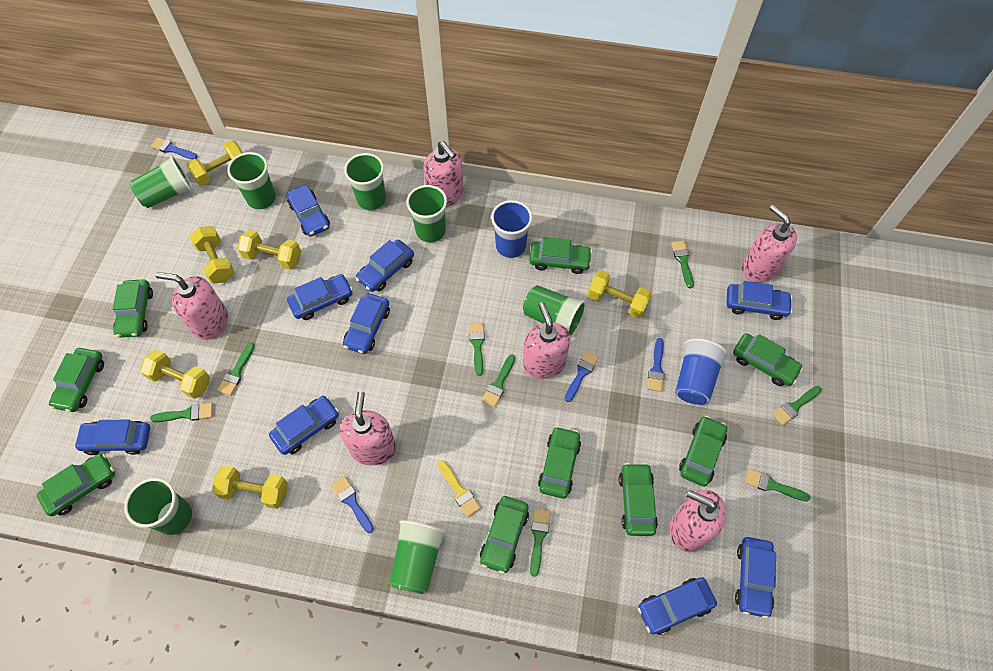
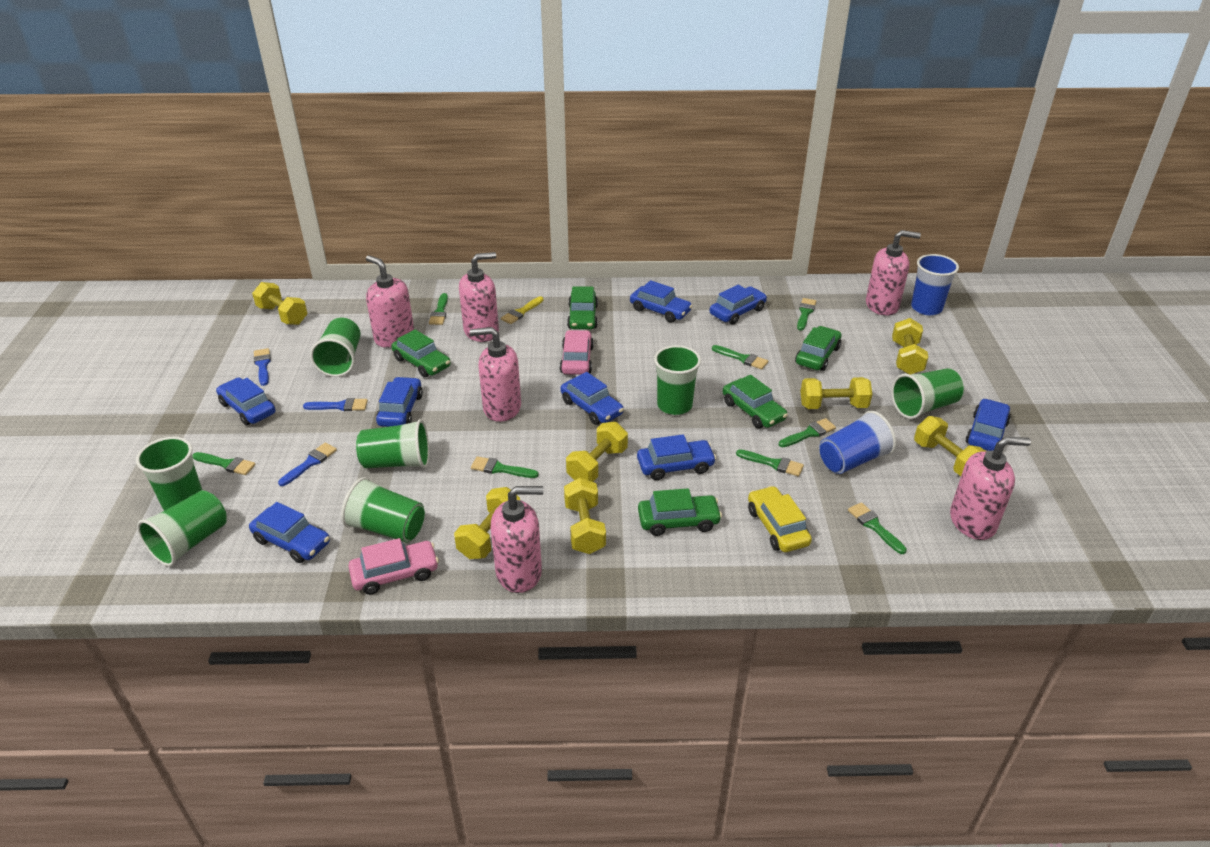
blue brush: 4 -> 3
blue car: 9 -> 8
green car: 9 -> 5
pink car: 0 -> 2
yellow car: 0 -> 1
yellow dumbbell: 6 -> 7

